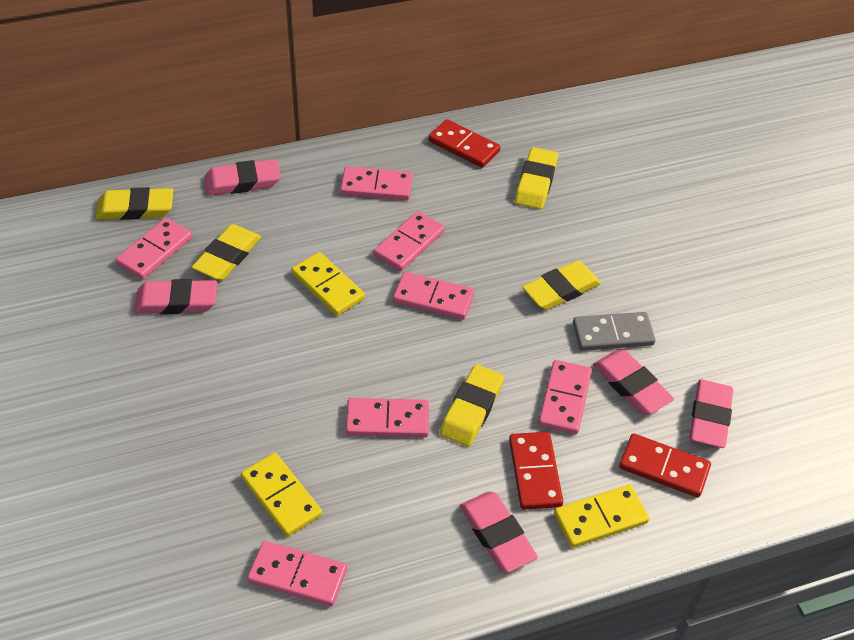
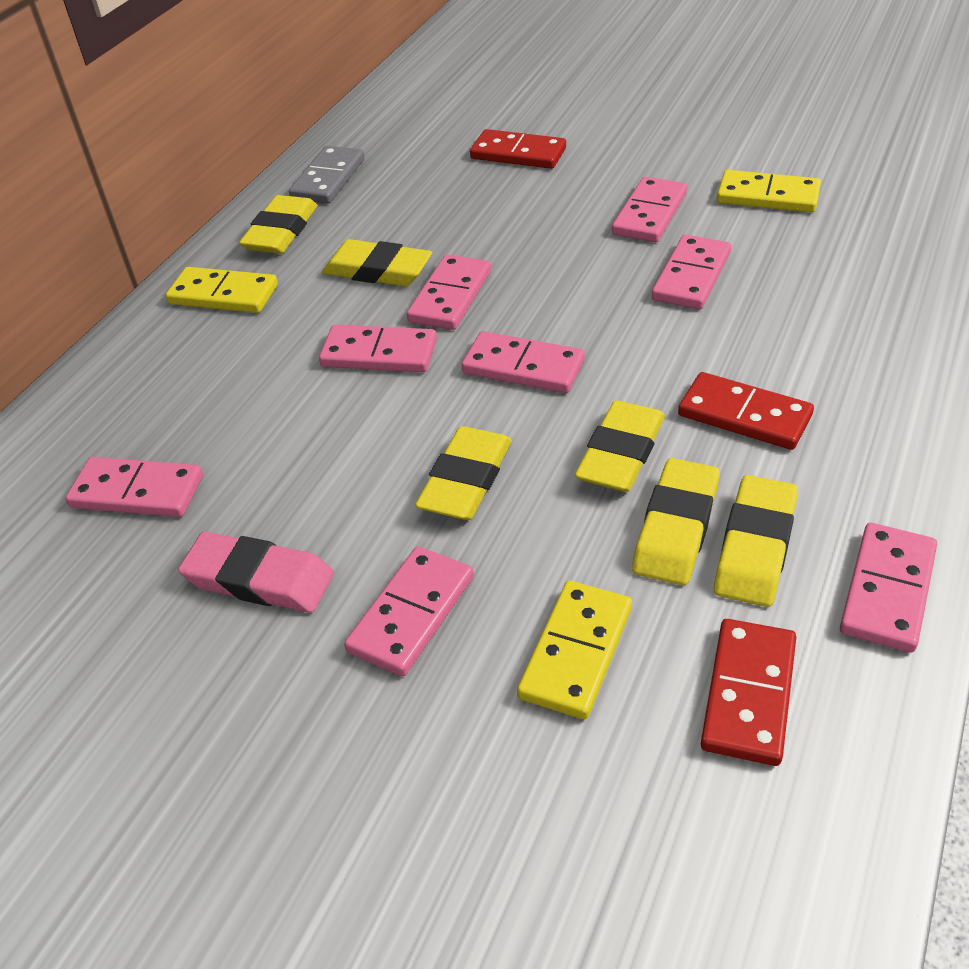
pink domino: 7 -> 8
pink eraser: 5 -> 1
yellow eraser: 5 -> 6

